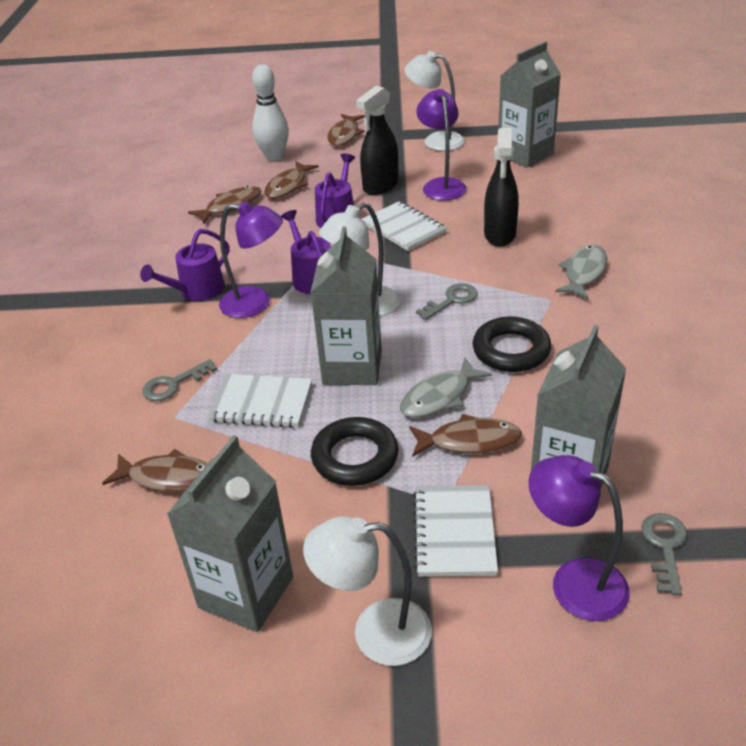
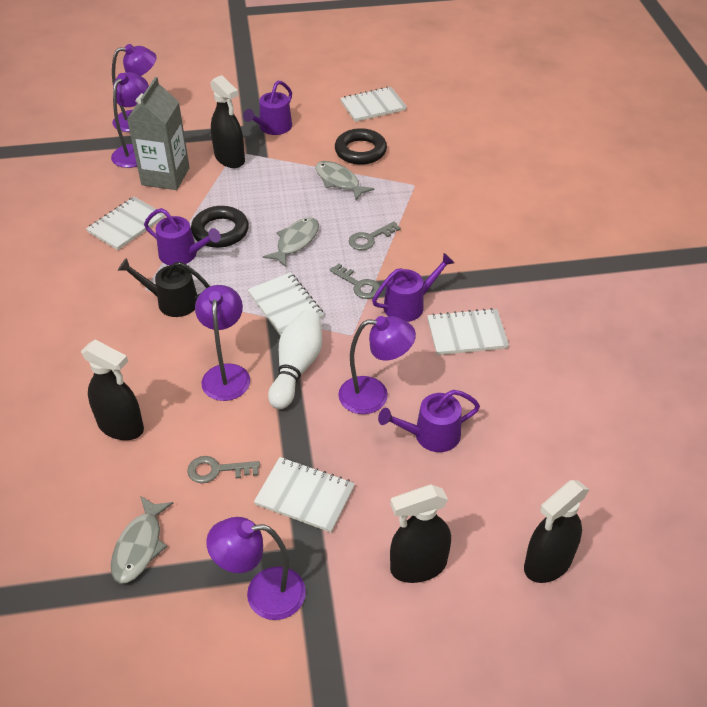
black spray bottle: 2 -> 4
black watering can: 0 -> 1
brown fish: 5 -> 0
grey carton: 4 -> 1
grey fish: 2 -> 3
purple lamp: 3 -> 5
purple watering can: 3 -> 4
white lamp: 3 -> 0
white notebook: 3 -> 5

